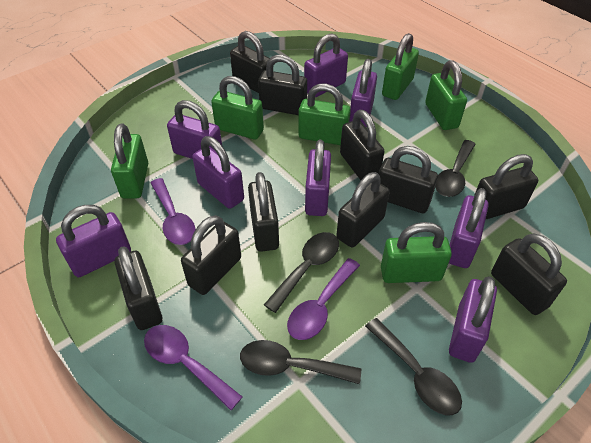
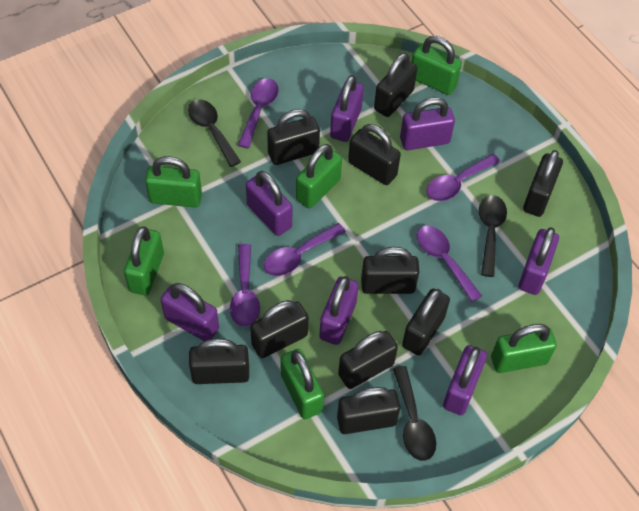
black spoon: 4 -> 3
purple padlock: 8 -> 7
purple spoon: 3 -> 5

